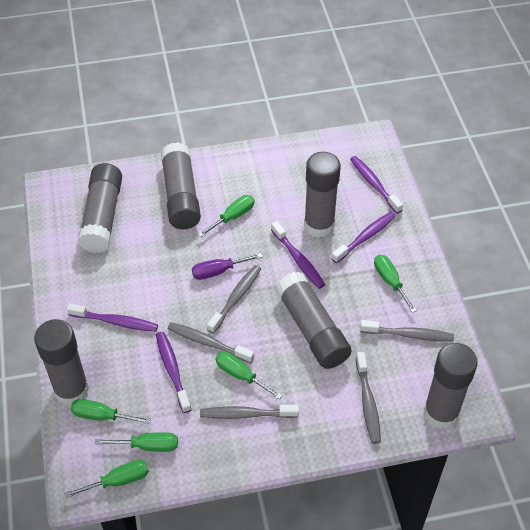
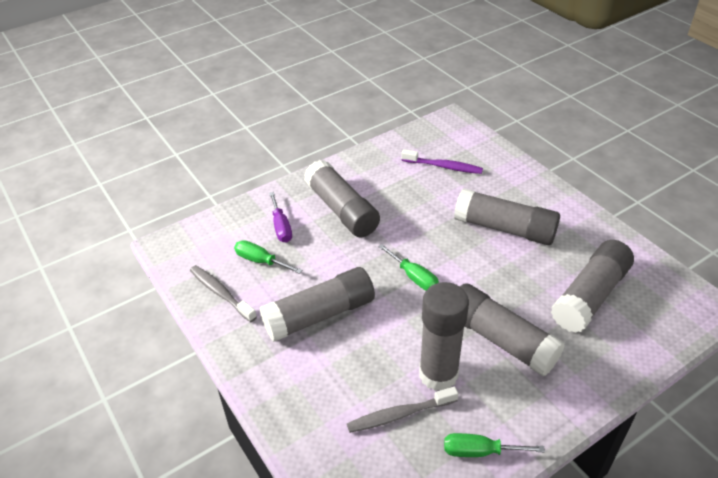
green screwdriver: 6 -> 3
grey toothbrush: 5 -> 2
purple toothbrush: 5 -> 1

